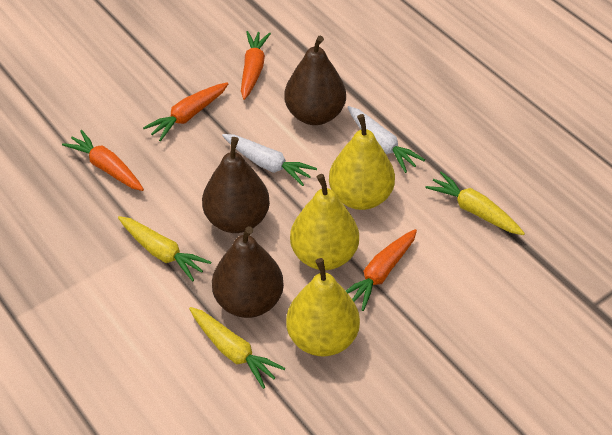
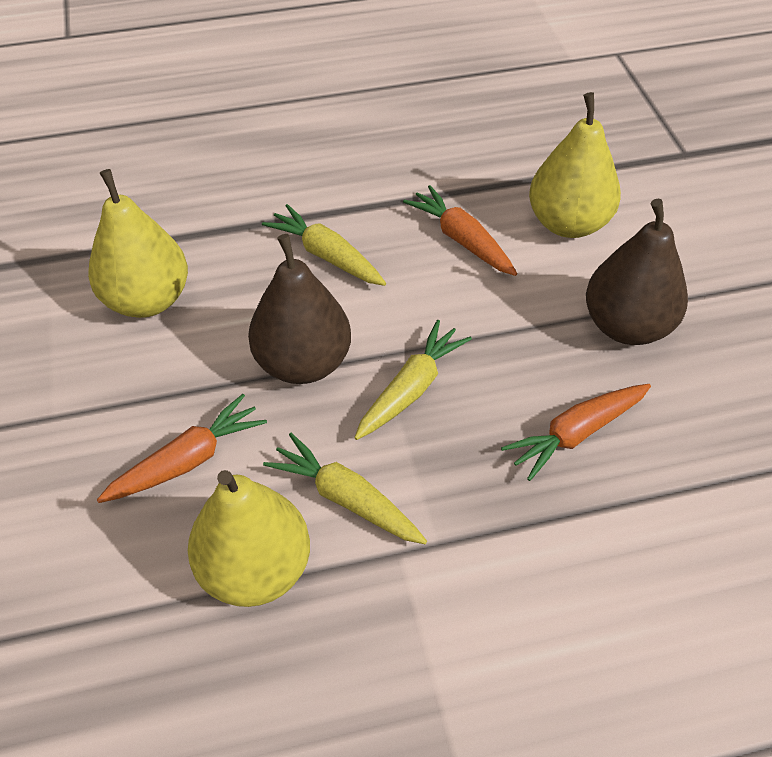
brown pear: 3 -> 2
orange carrot: 4 -> 3
white carrot: 2 -> 0

